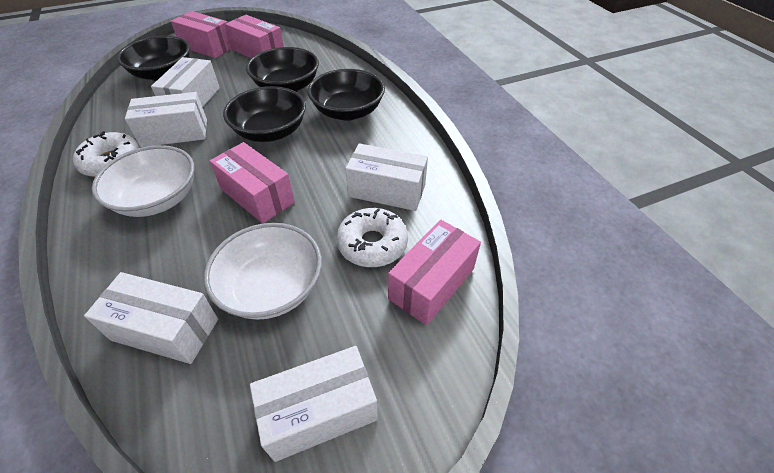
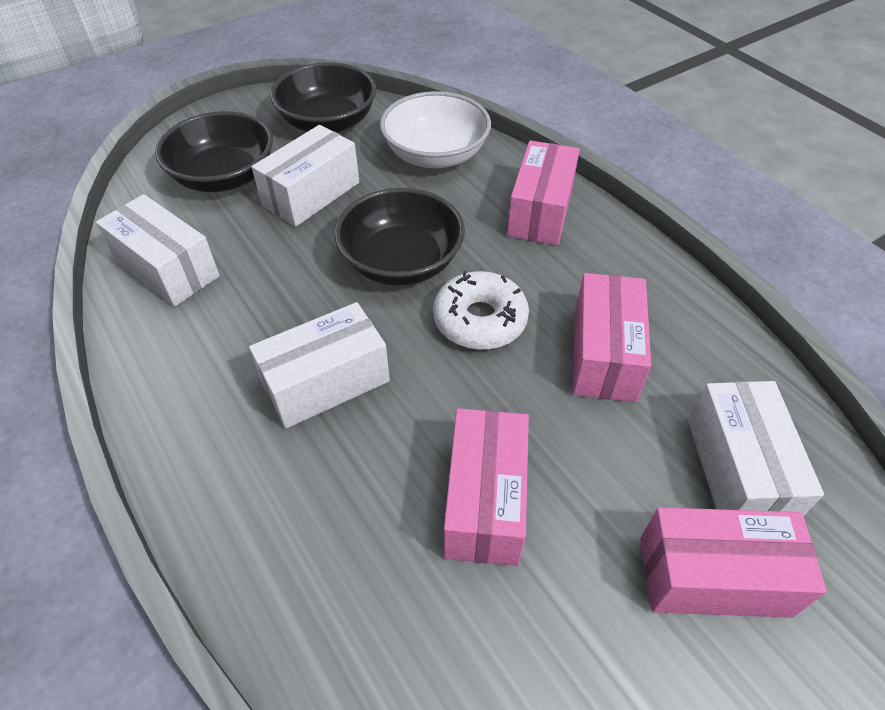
black bowl: 4 -> 3
white bowl: 2 -> 1
white box: 5 -> 4
white donut: 2 -> 1

